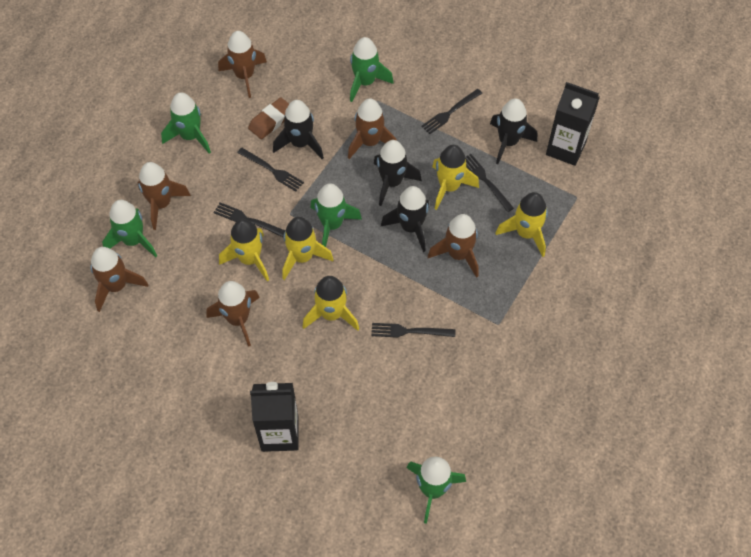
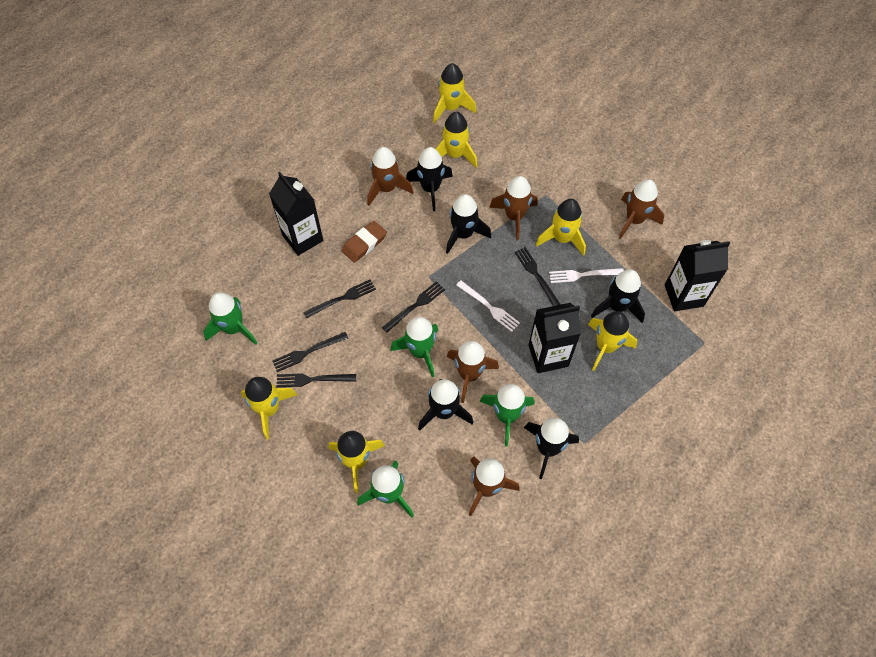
black carton: 2 -> 3
black rocket: 4 -> 5
brown rocket: 6 -> 5
green rocket: 5 -> 4
white fork: 0 -> 2
yellow rocket: 5 -> 6

